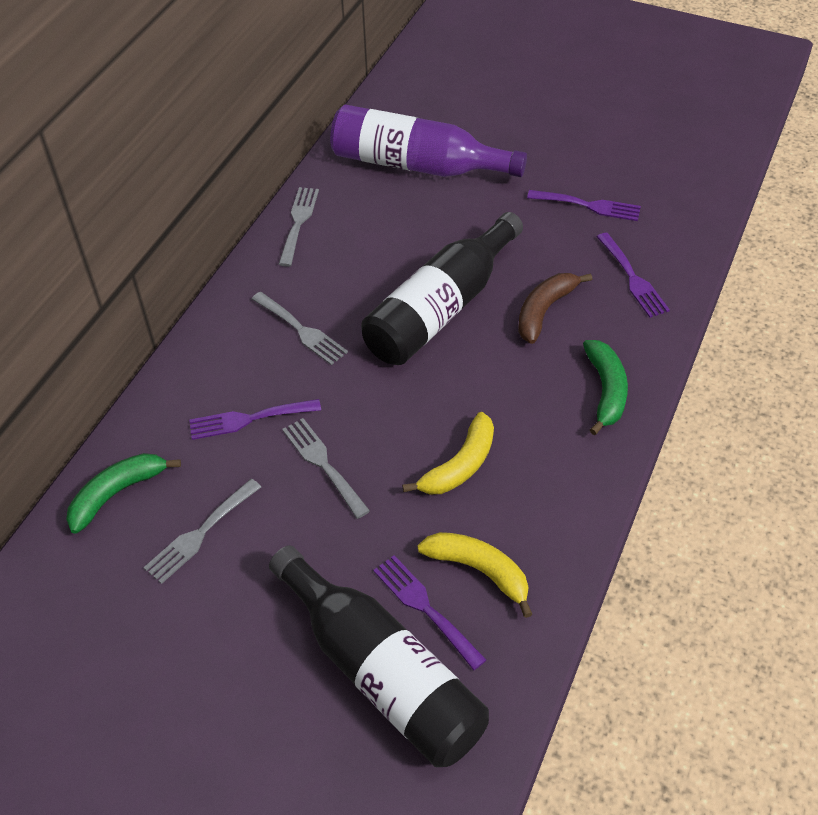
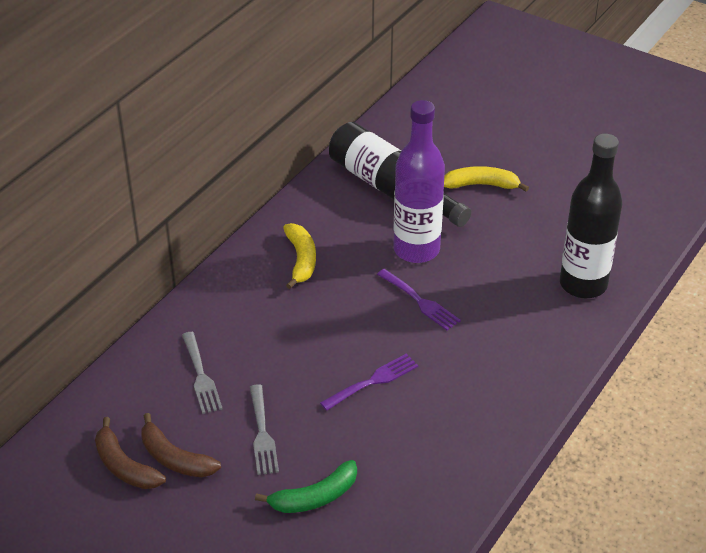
brown banana: 1 -> 2
green banana: 2 -> 1
grey fork: 4 -> 2
purple fork: 4 -> 2

